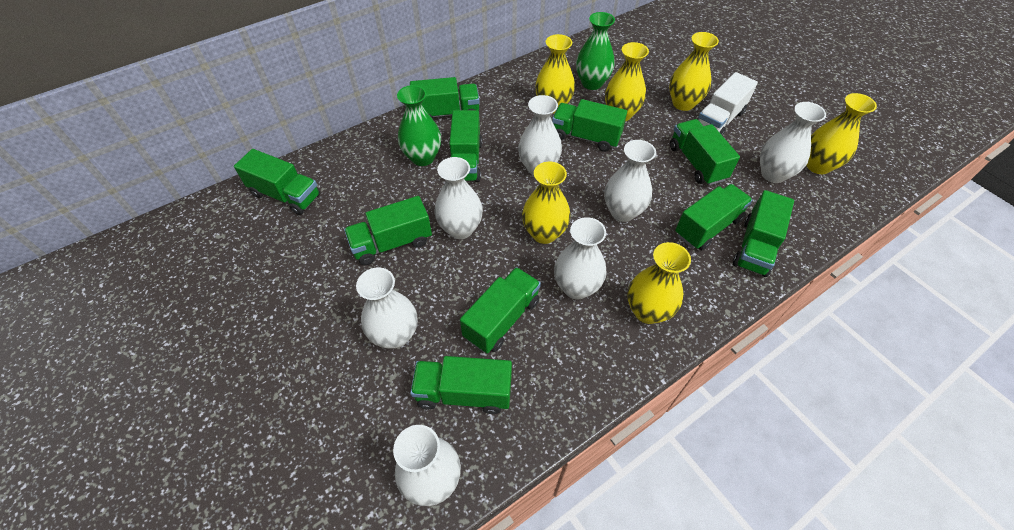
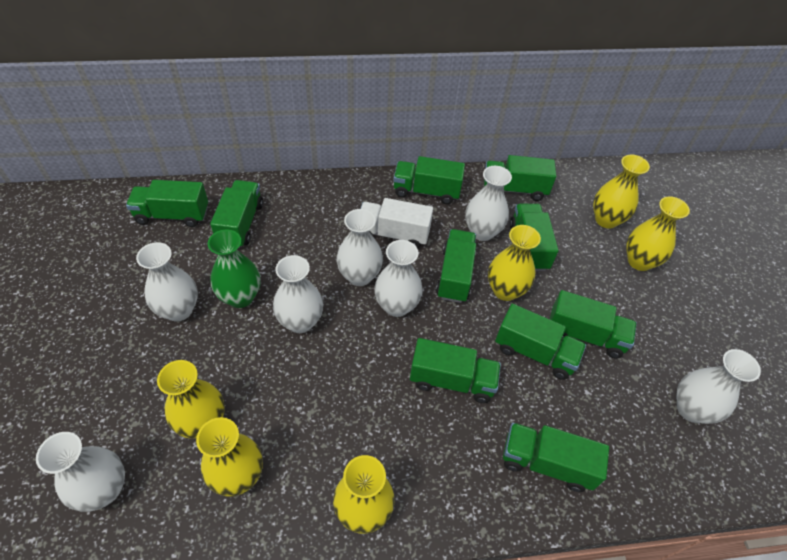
green vase: 2 -> 1

